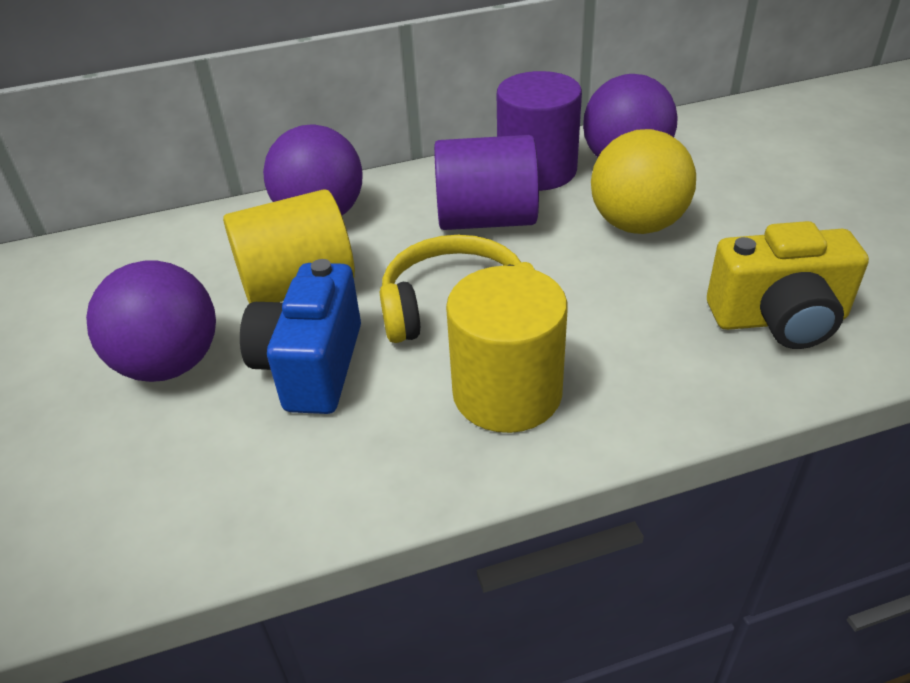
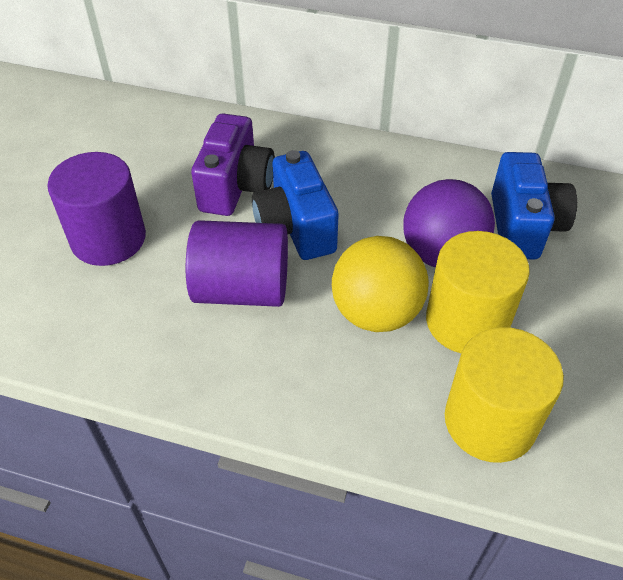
blue camera: 1 -> 2
purple ball: 3 -> 1
purple camera: 0 -> 1
yellow camera: 1 -> 0
yellow headphones: 1 -> 0

